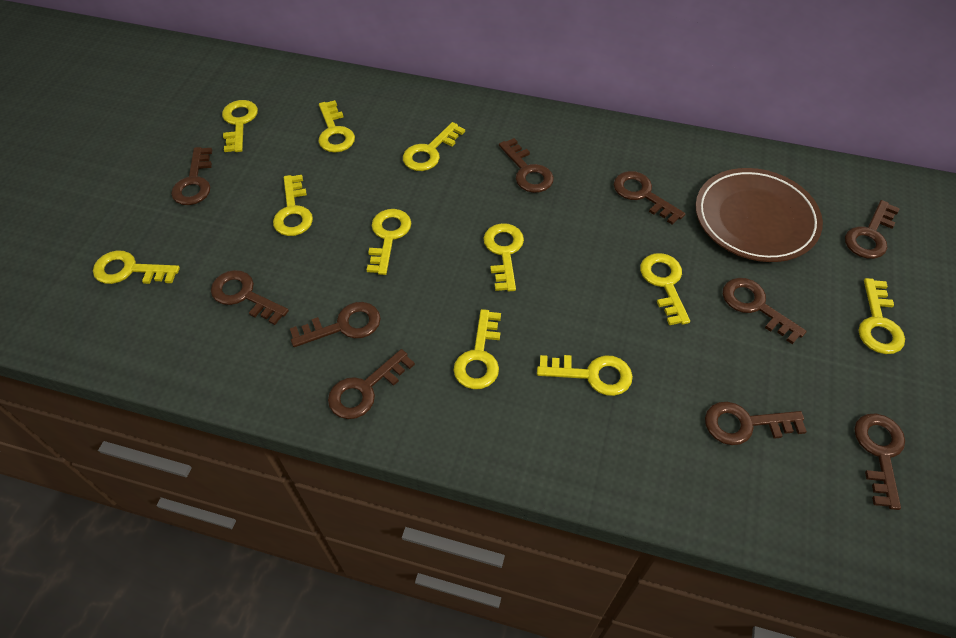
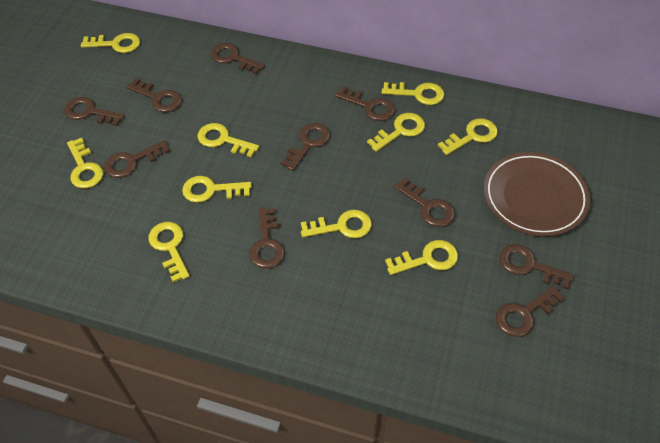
yellow key: 11 -> 10

